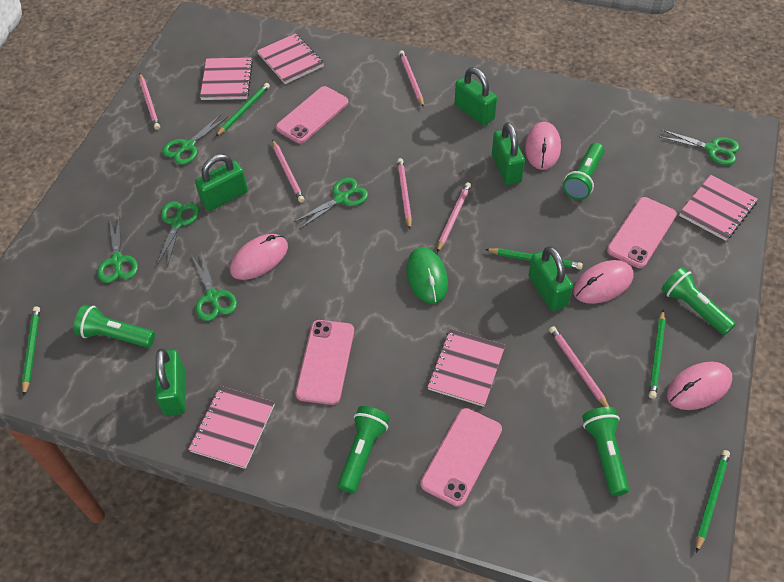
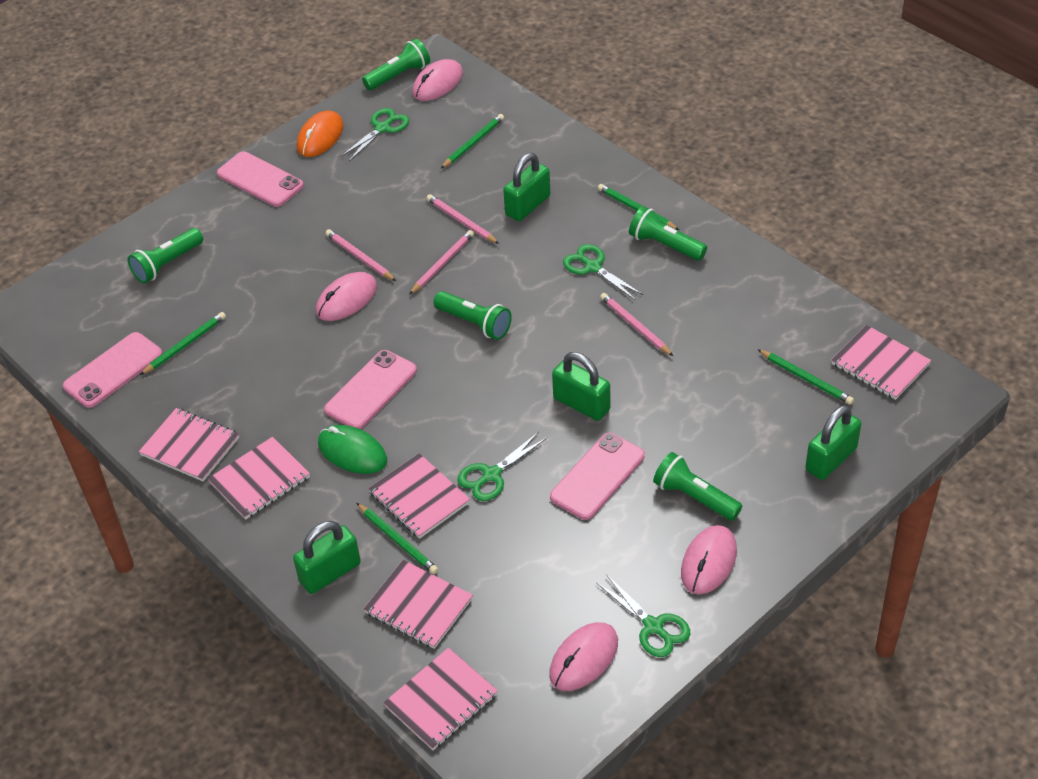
green padlock: 5 -> 4
green scissors: 6 -> 4
orange mouse: 0 -> 1
pink notebook: 5 -> 6
pink pencil: 6 -> 4

